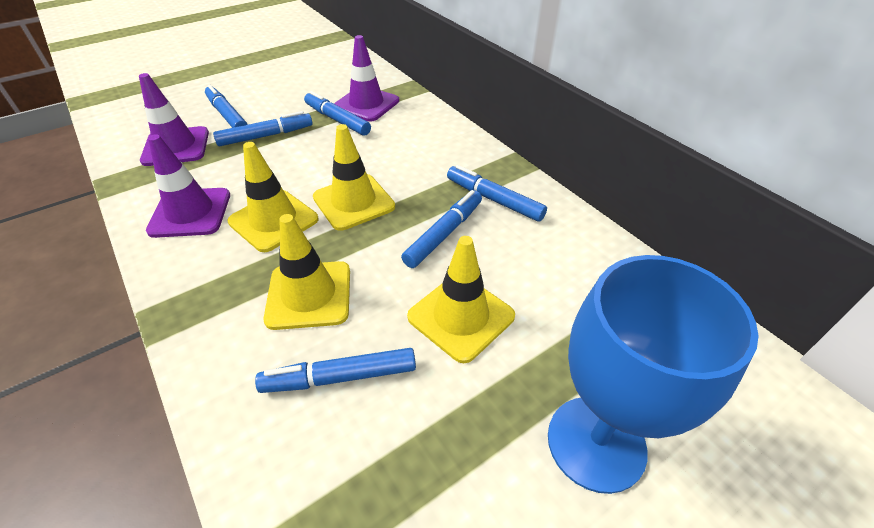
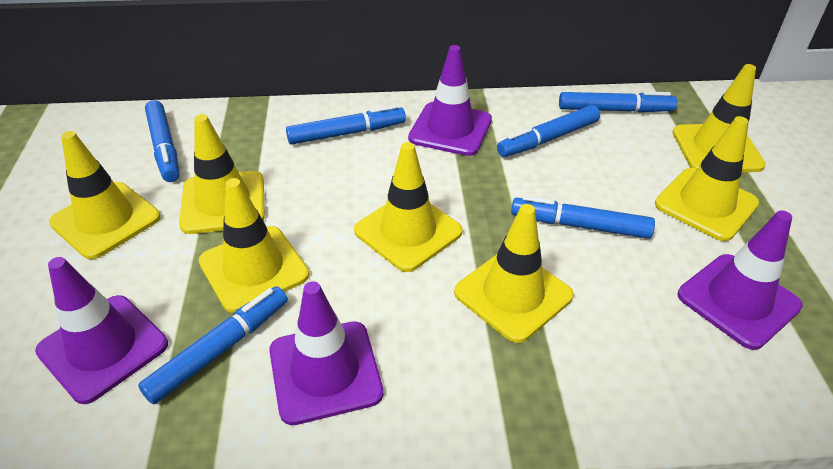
blue goblet: 1 -> 0
purple traffic cone: 3 -> 4
yellow traffic cone: 4 -> 7

